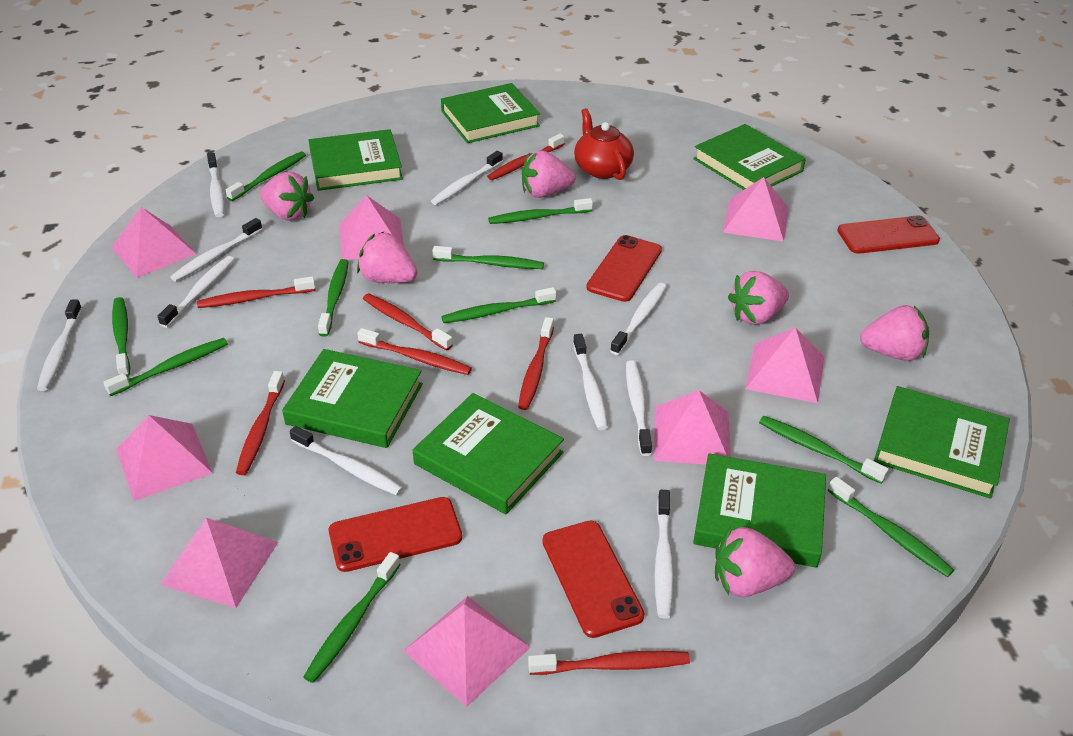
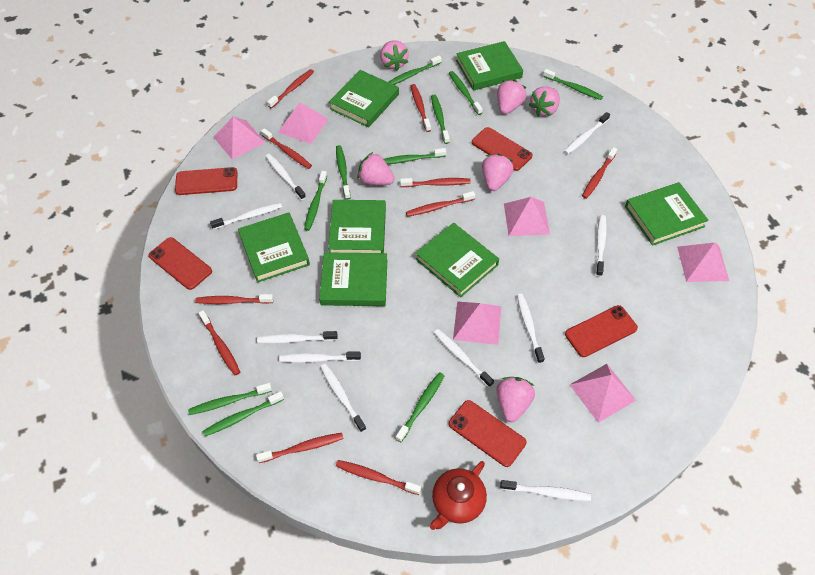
pink pyramid: 8 -> 6
red phone: 4 -> 5
red toothbrush: 7 -> 10

